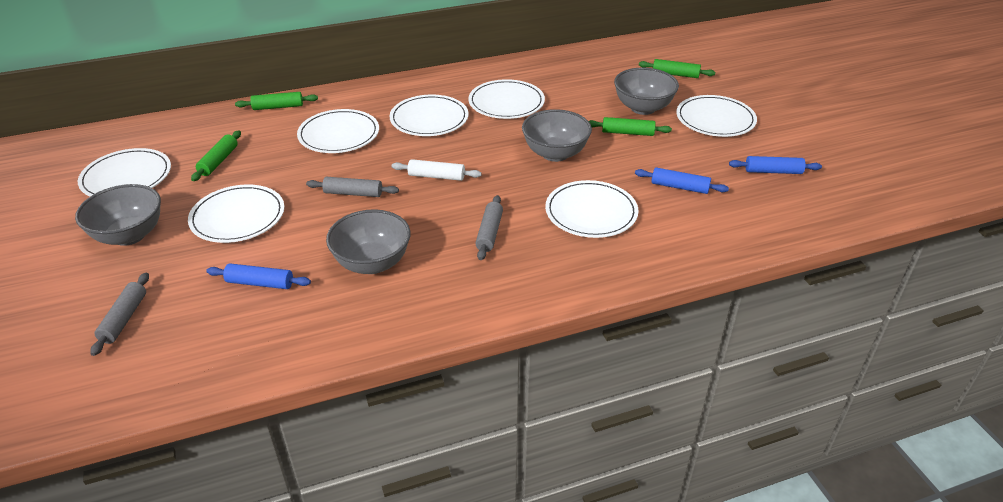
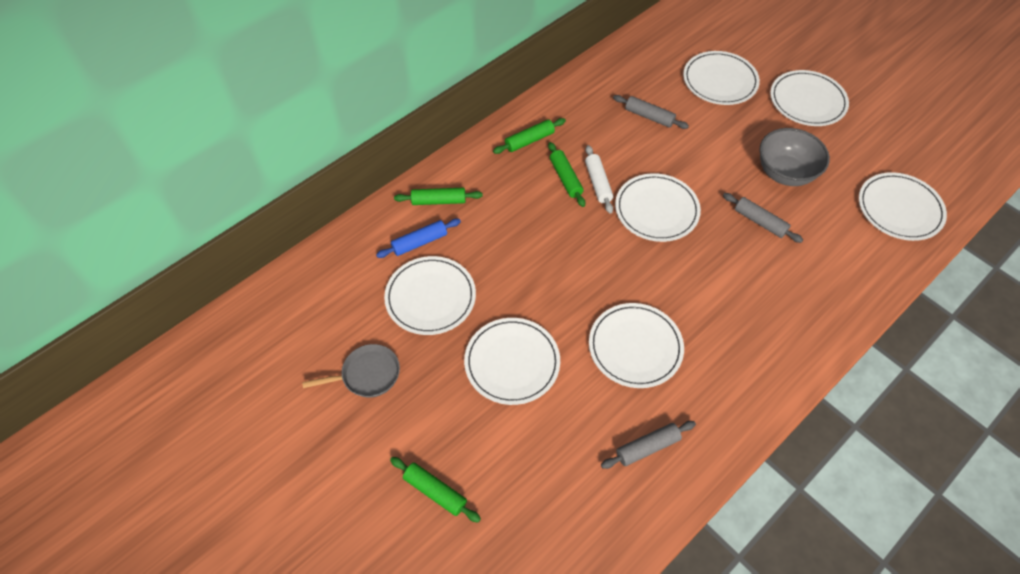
blue rolling pin: 3 -> 1
grey bowl: 4 -> 1
grey pan: 0 -> 1

